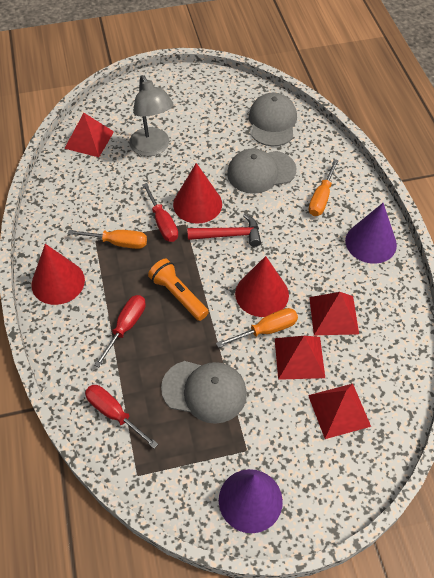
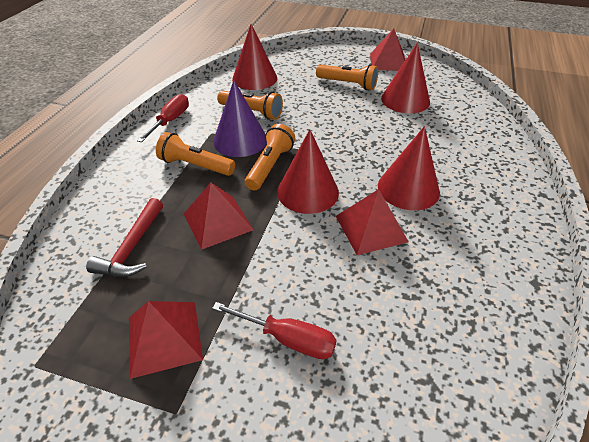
grey cap: 3 -> 0
grey lamp: 1 -> 0
orange flashlight: 1 -> 4
orange screwdriver: 3 -> 0
purple cone: 2 -> 1
red cone: 3 -> 4
red screwdriver: 3 -> 2

